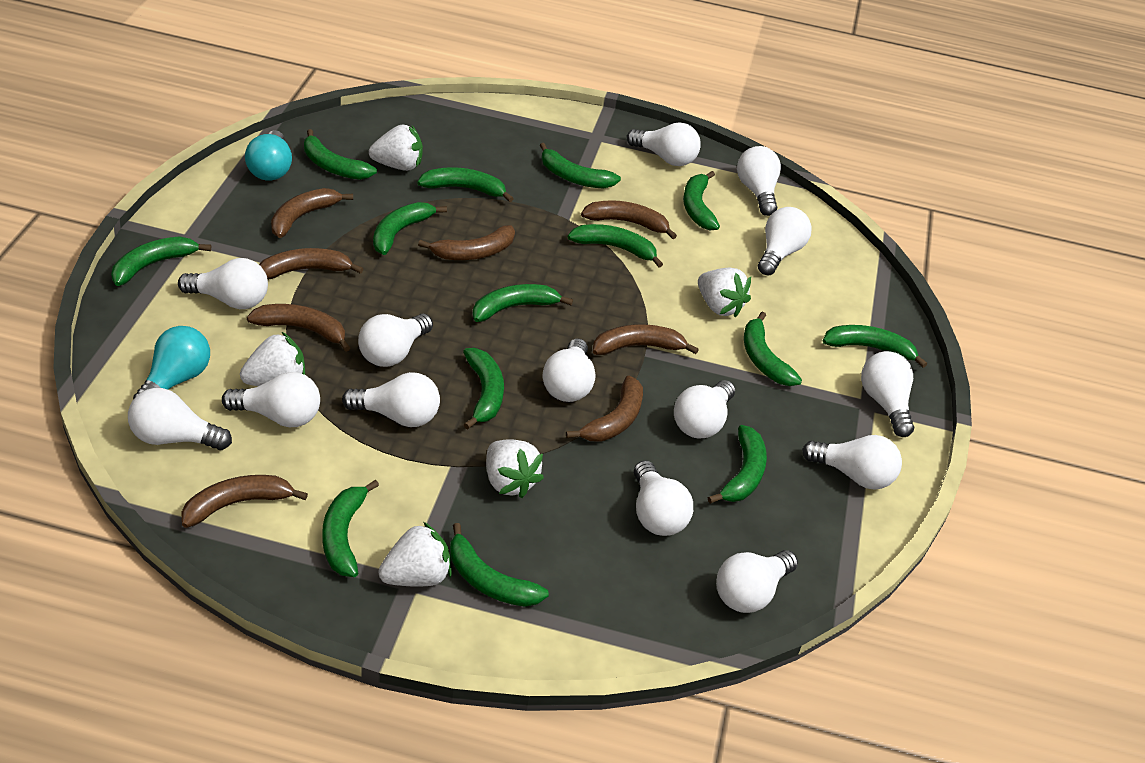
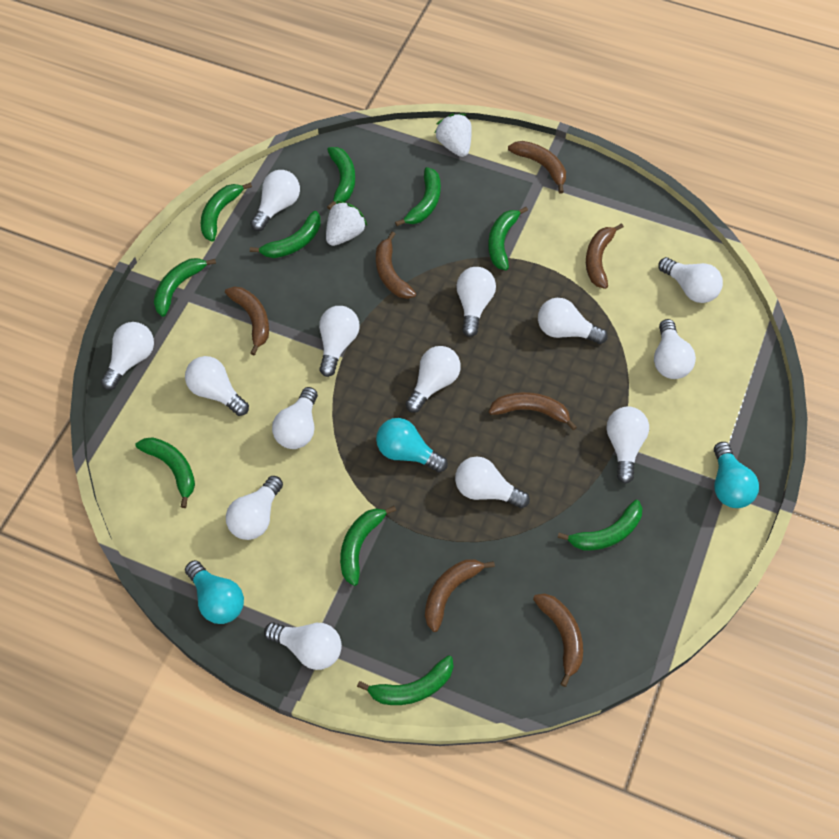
brown banana: 8 -> 7
green banana: 14 -> 10
turquoise light bulb: 2 -> 3
white strawberry: 5 -> 2

